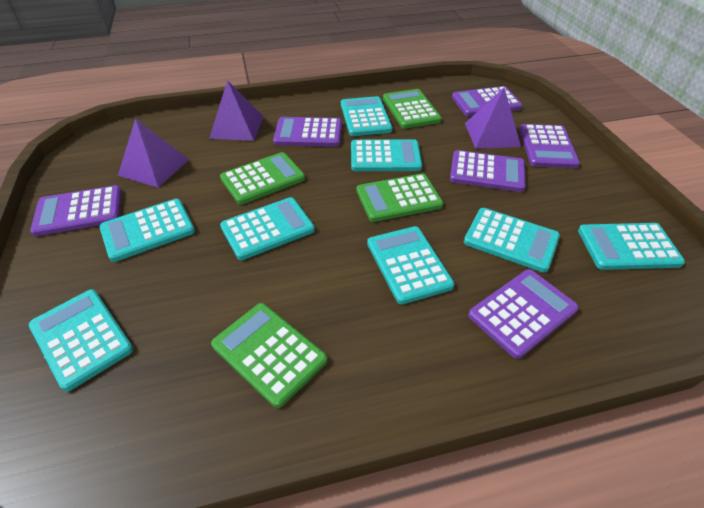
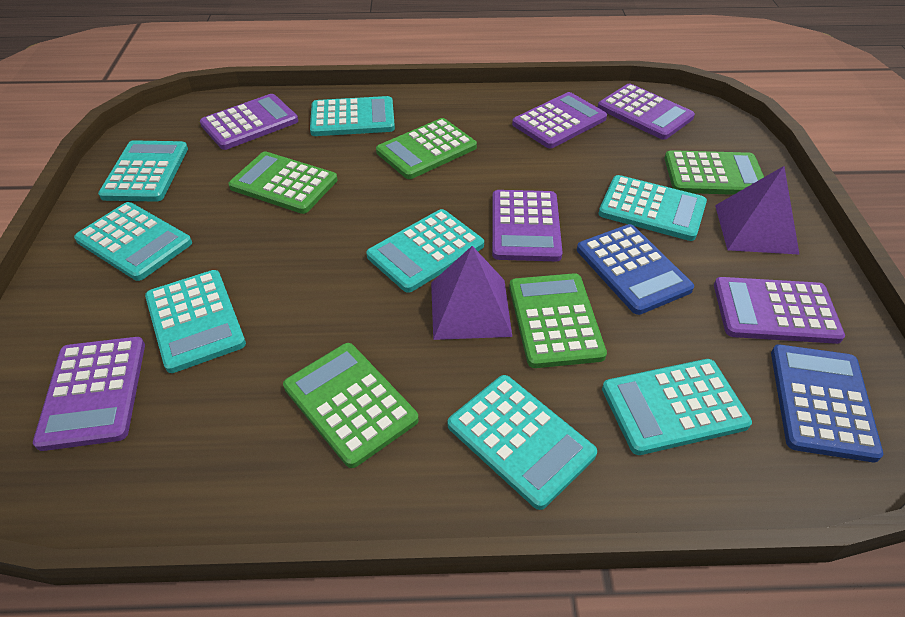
blue calculator: 0 -> 2
green calculator: 4 -> 5
purple pyramid: 3 -> 2

